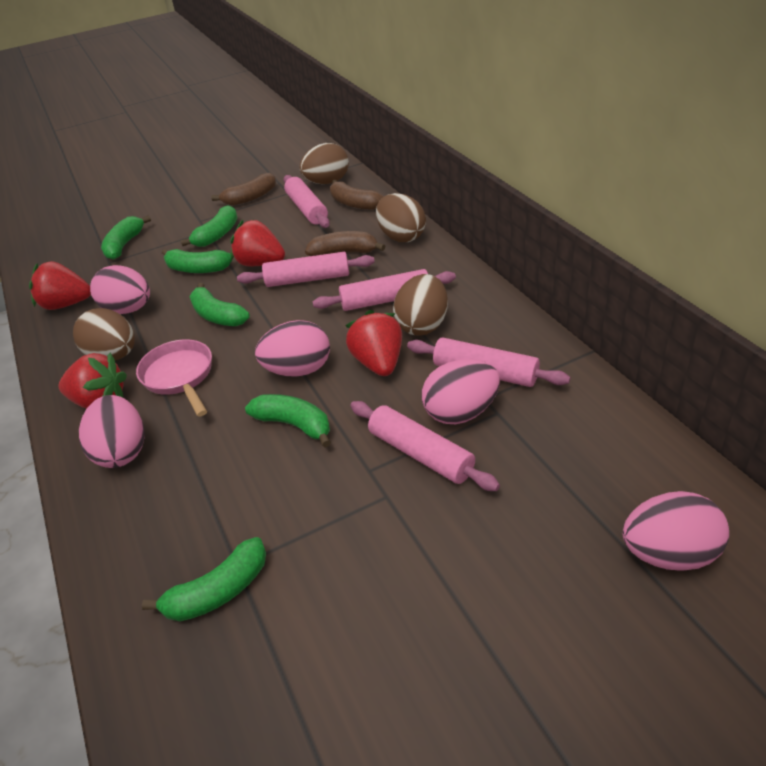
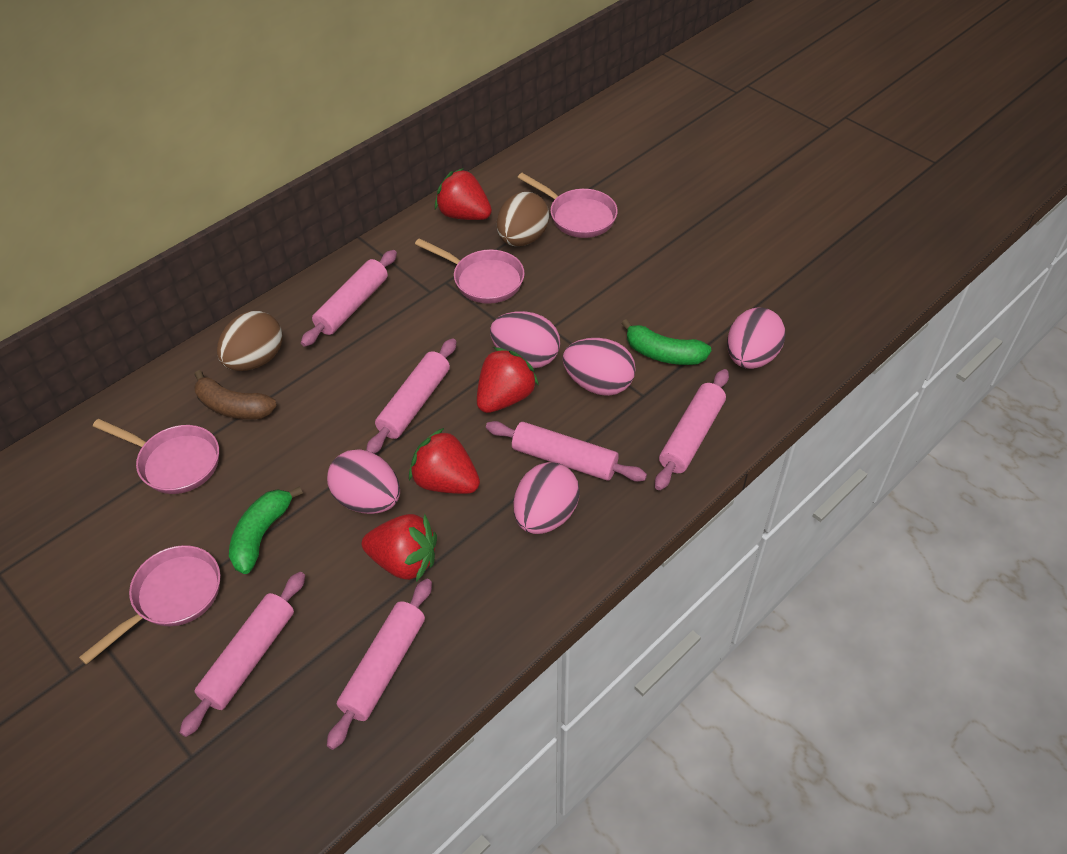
brown banana: 3 -> 1
brown egg: 4 -> 2
green banana: 6 -> 2
pink pan: 1 -> 4
pink rolling pin: 5 -> 6

